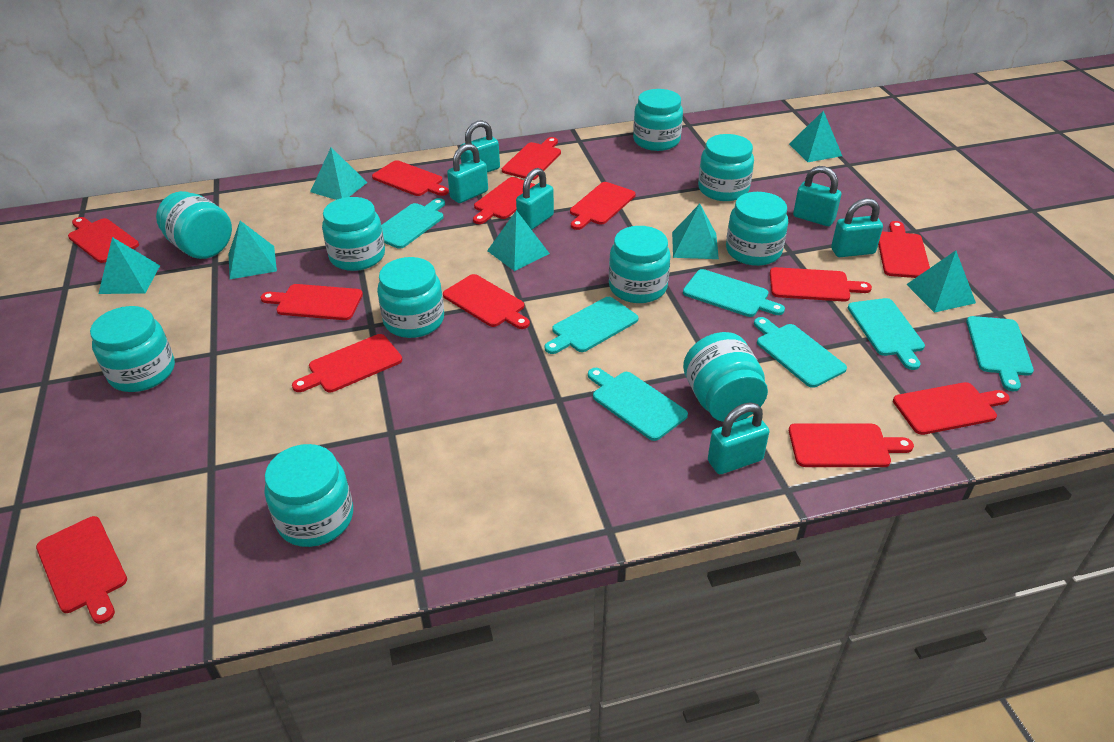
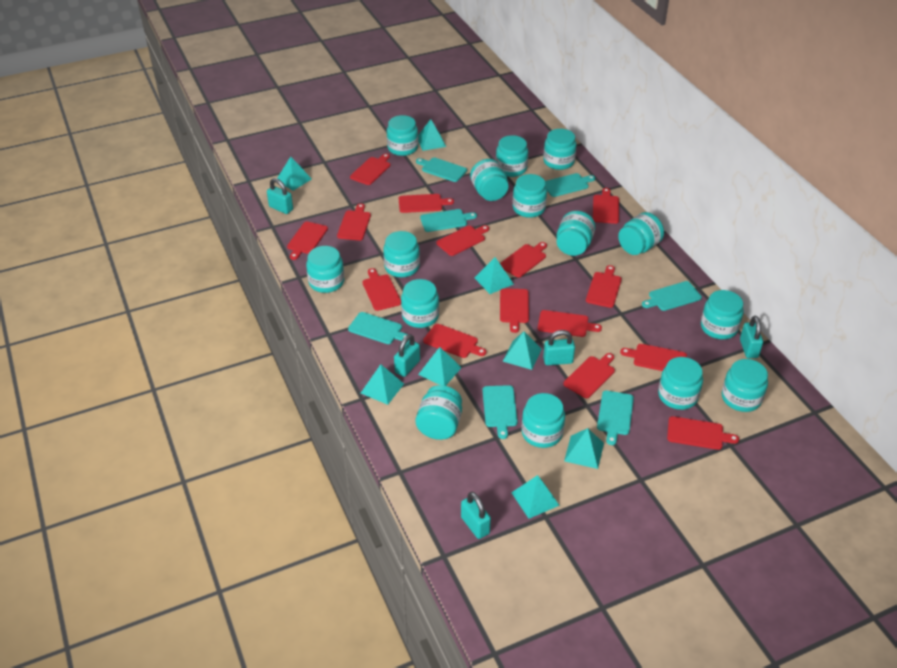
red cutting board: 13 -> 15
turquoise jar: 10 -> 15
turquoise padlock: 6 -> 5
turquoise pyramid: 7 -> 8

